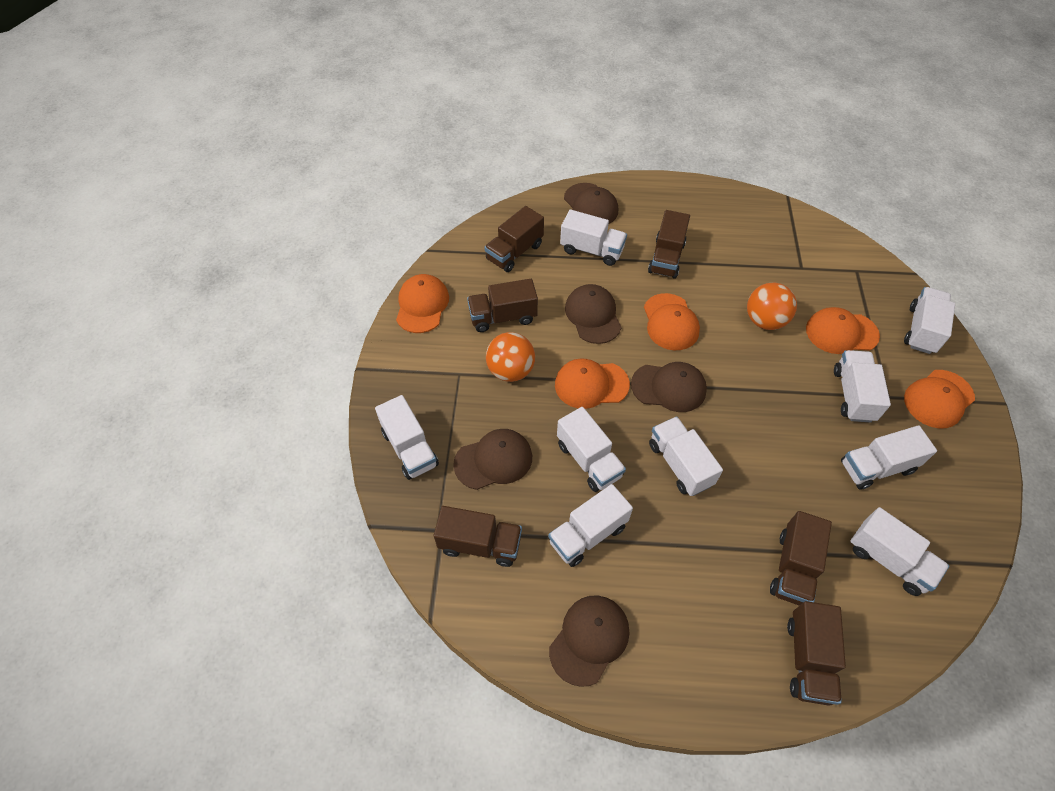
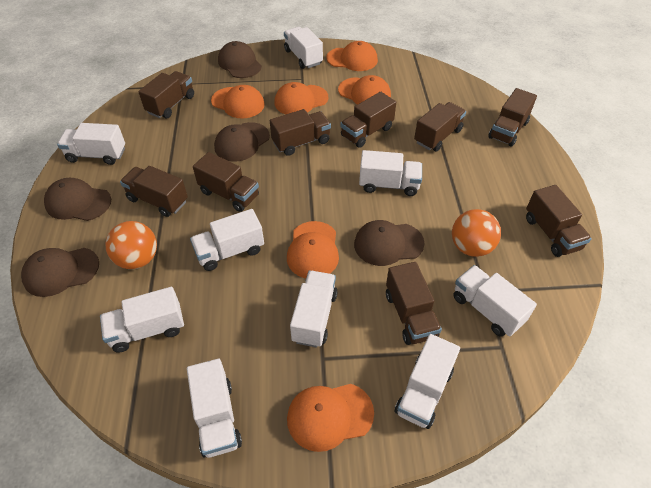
brown truck: 6 -> 9
orange cap: 5 -> 6

